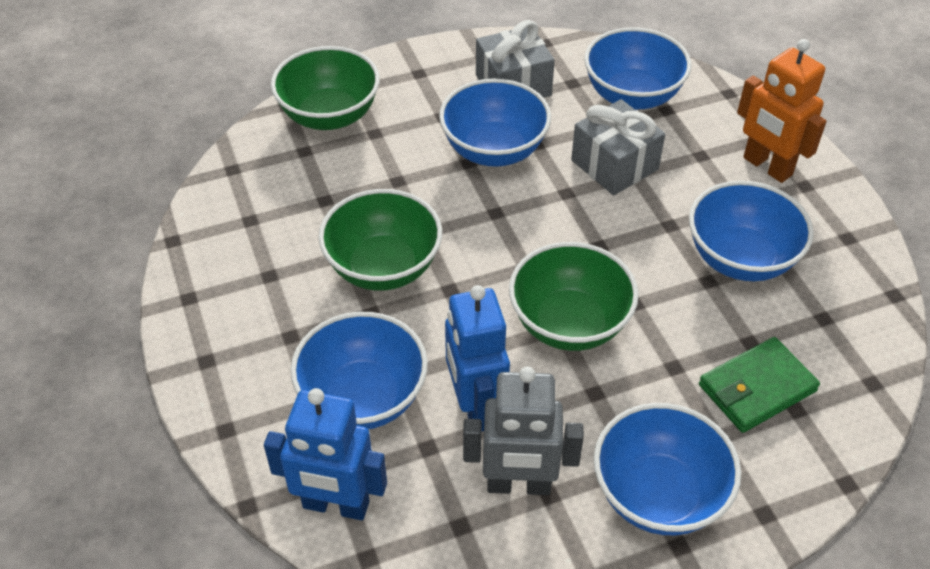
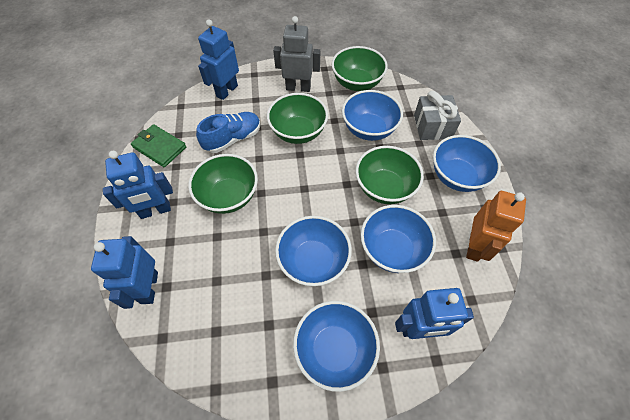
blue robot: 2 -> 4
blue shoe: 0 -> 1
green bowl: 3 -> 4
grey gift: 2 -> 1

